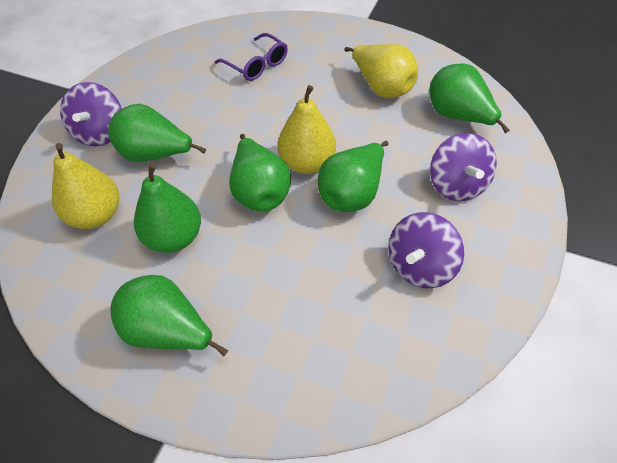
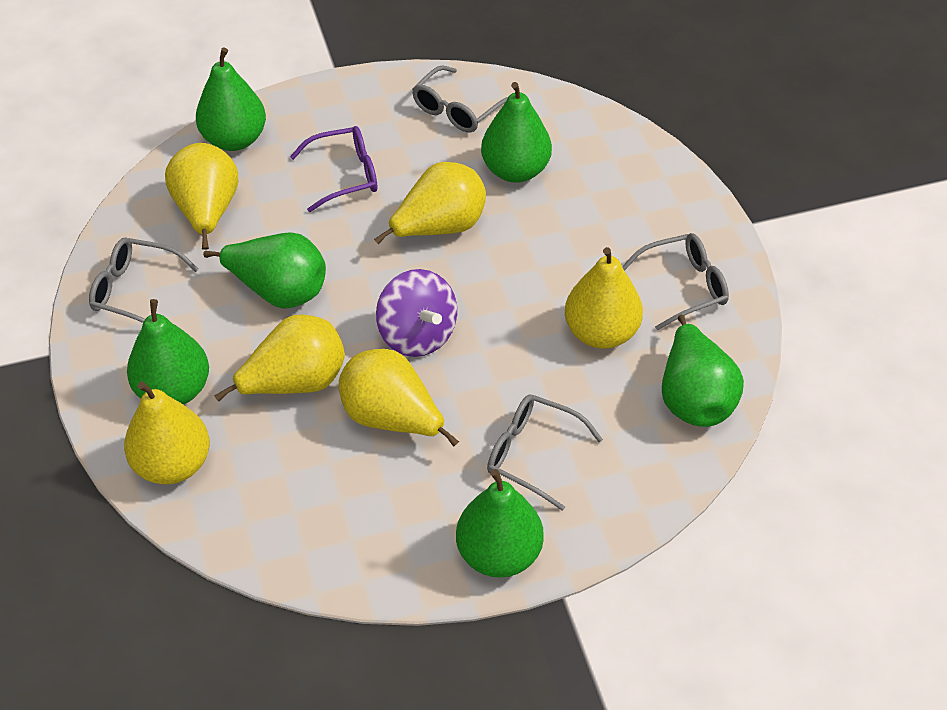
grey glasses: 0 -> 4
purple spinning top: 3 -> 1
yellow pear: 3 -> 6

